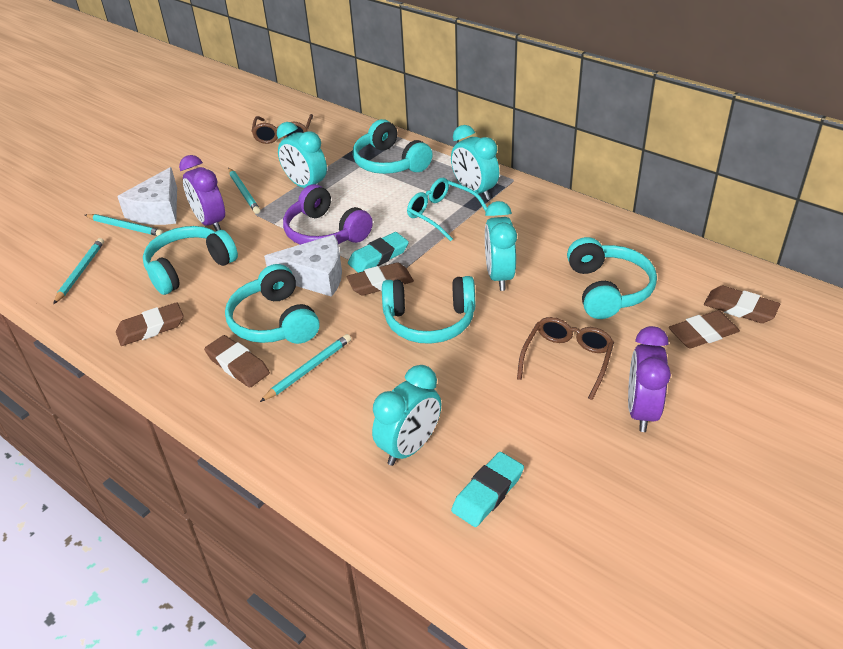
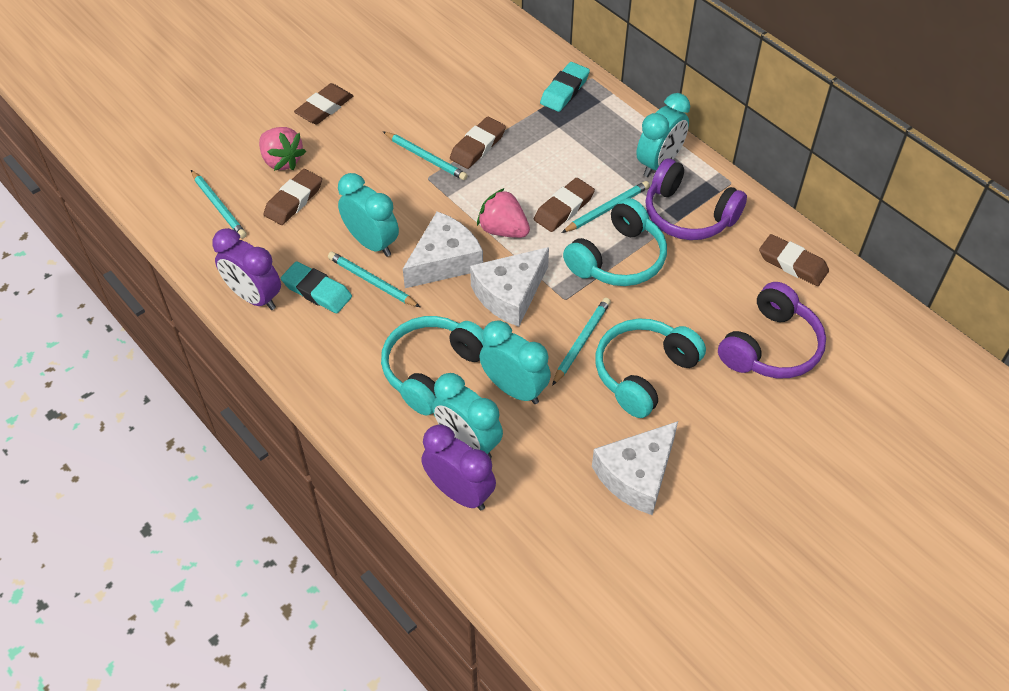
brown glasses: 2 -> 0
pink strawberry: 0 -> 2
purple headphones: 1 -> 2
turquoise glasses: 1 -> 0
turquoise headphones: 5 -> 3
turquoise pencil: 4 -> 5
white cheese: 2 -> 3

